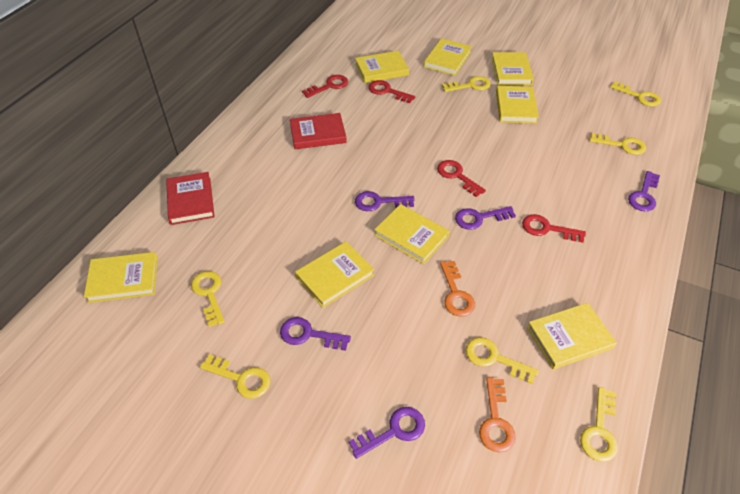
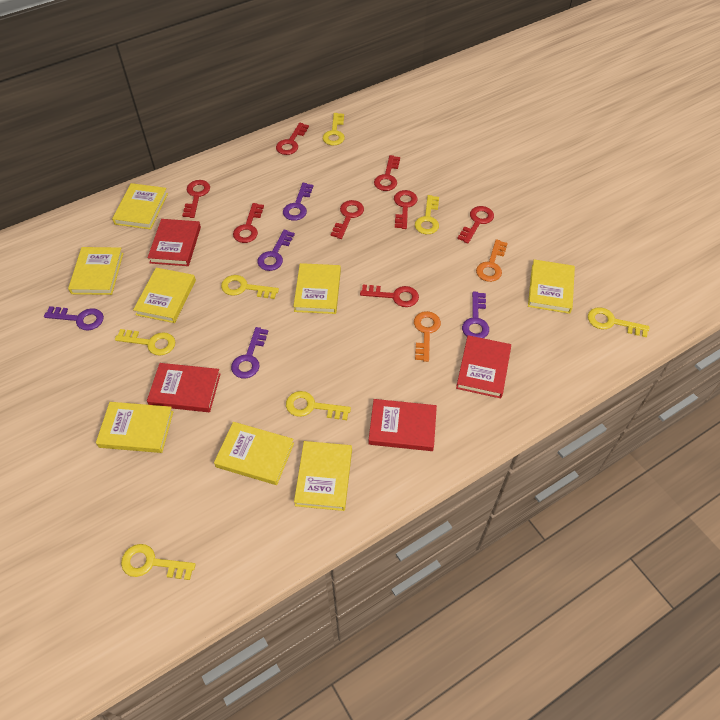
red book: 2 -> 4
red key: 4 -> 8

